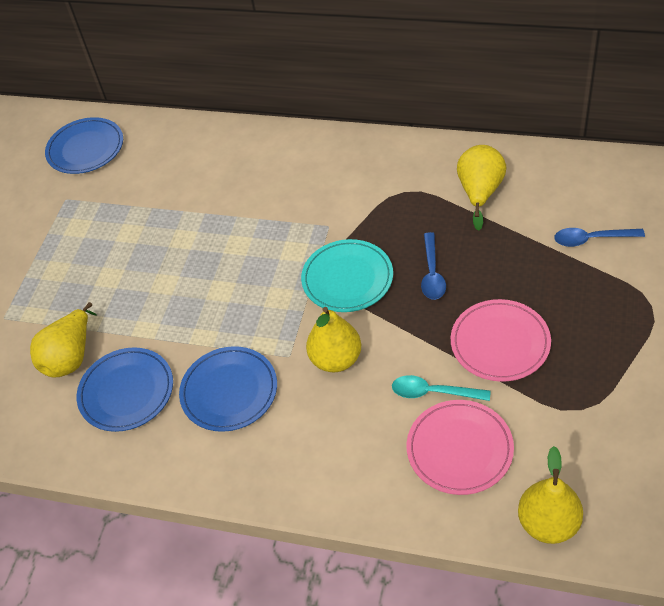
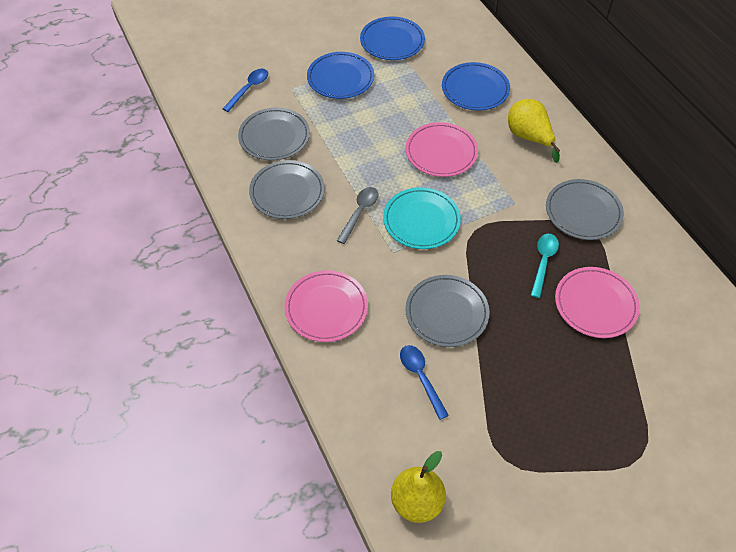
grey plate: 0 -> 4
grey spoon: 0 -> 1
pink plate: 2 -> 3
yellow pear: 4 -> 2

